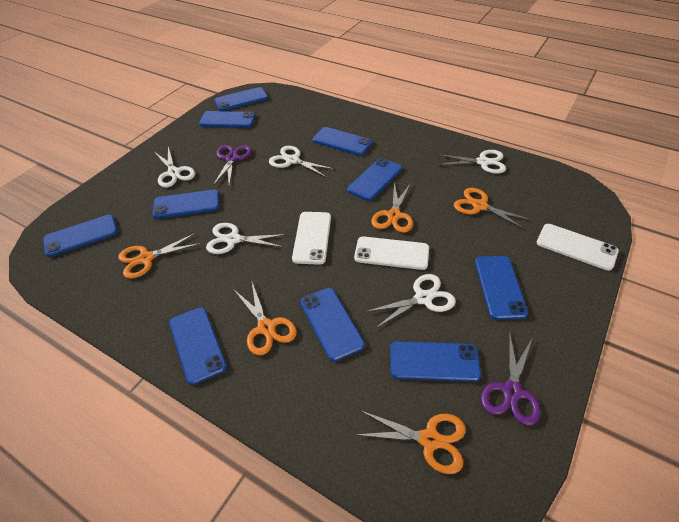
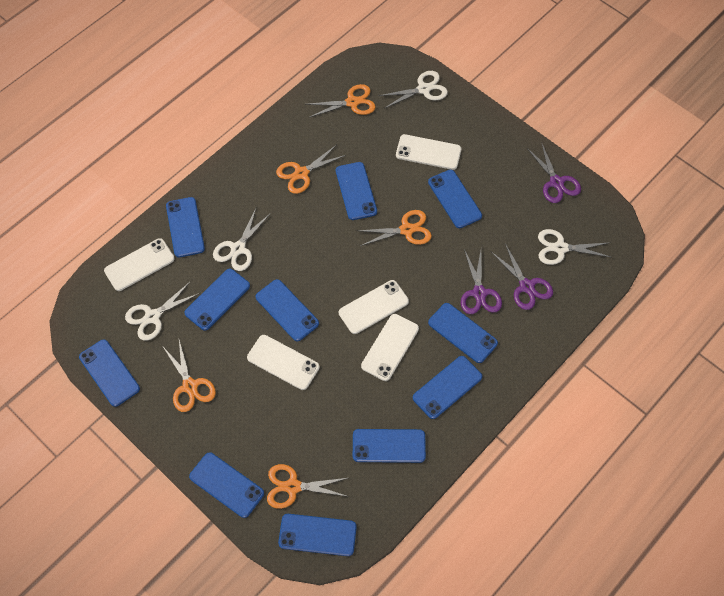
blue phone: 10 -> 11
purple scissors: 2 -> 3
white phone: 3 -> 5
white scissors: 5 -> 4

